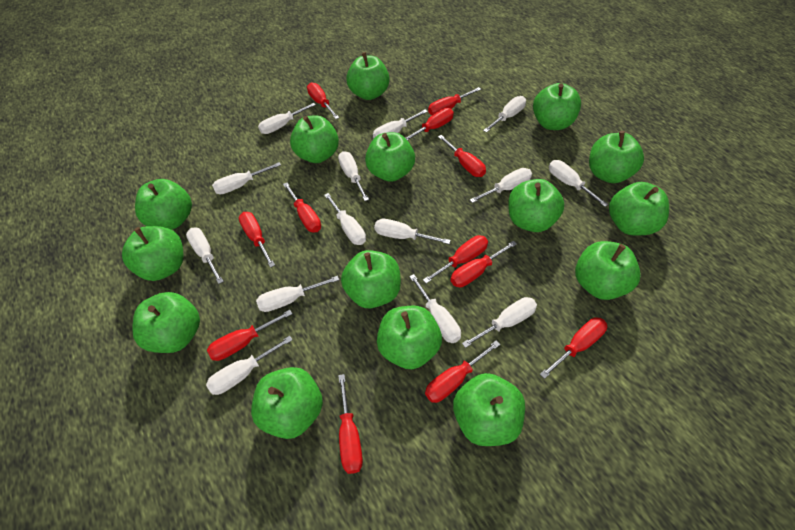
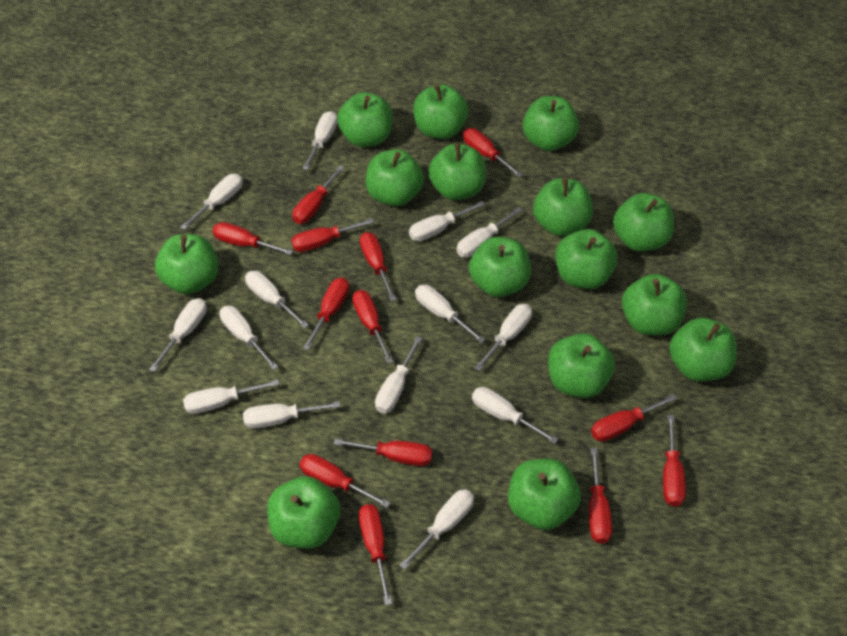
red screwdriver: 12 -> 13

